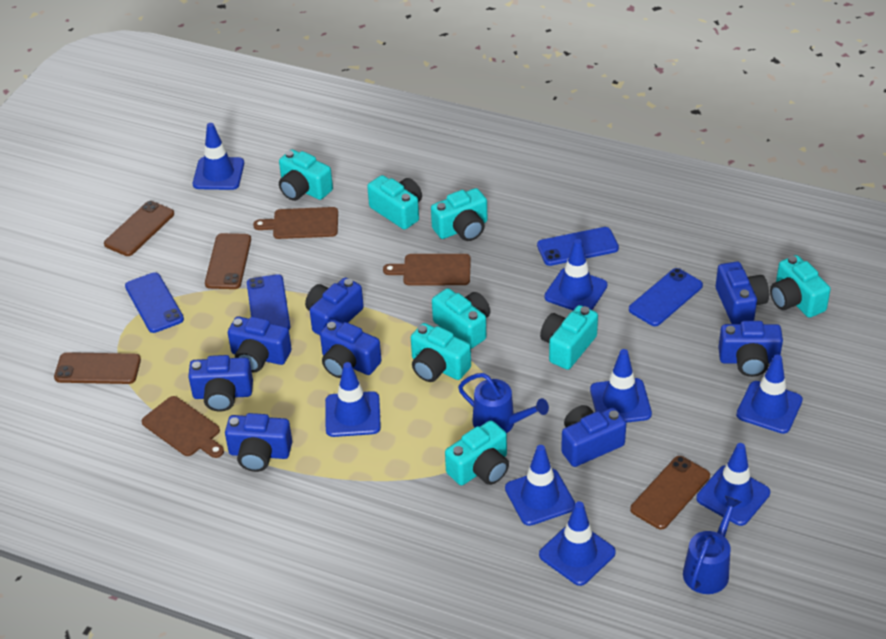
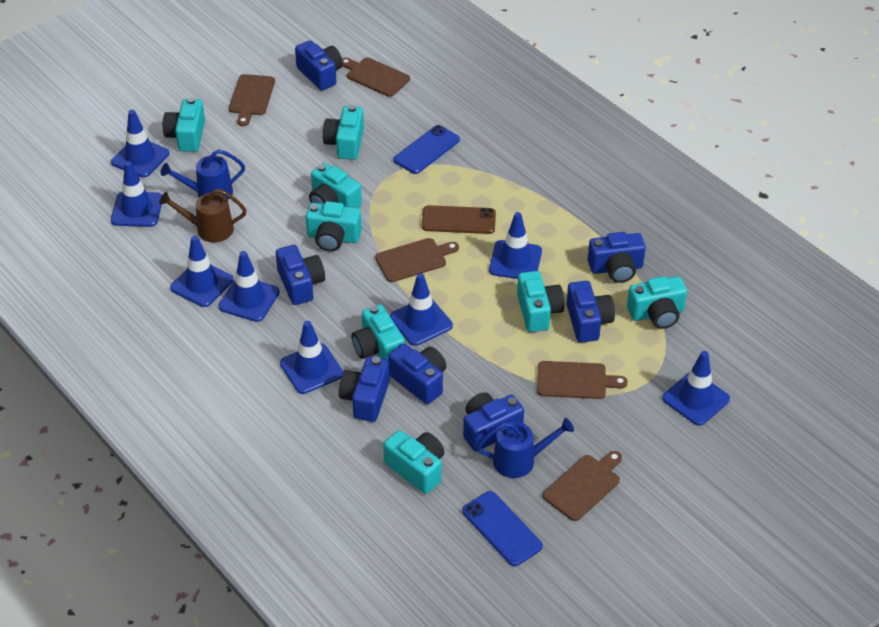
blue camera: 8 -> 7
blue phone: 4 -> 2
brown cutting board: 3 -> 5
brown phone: 4 -> 1
brown watering can: 0 -> 1

